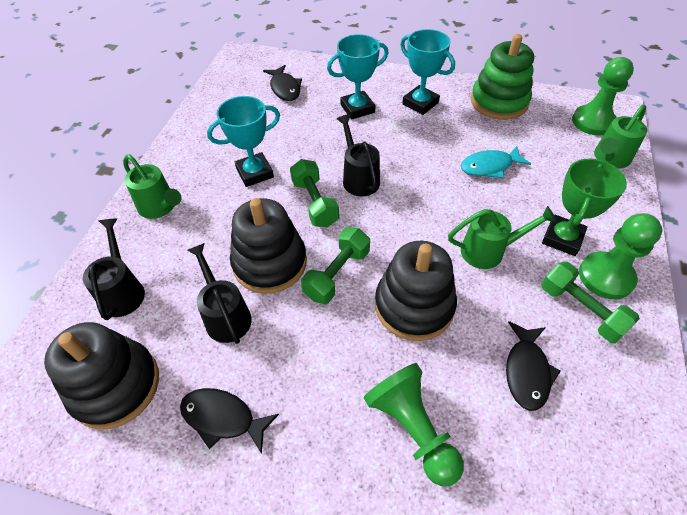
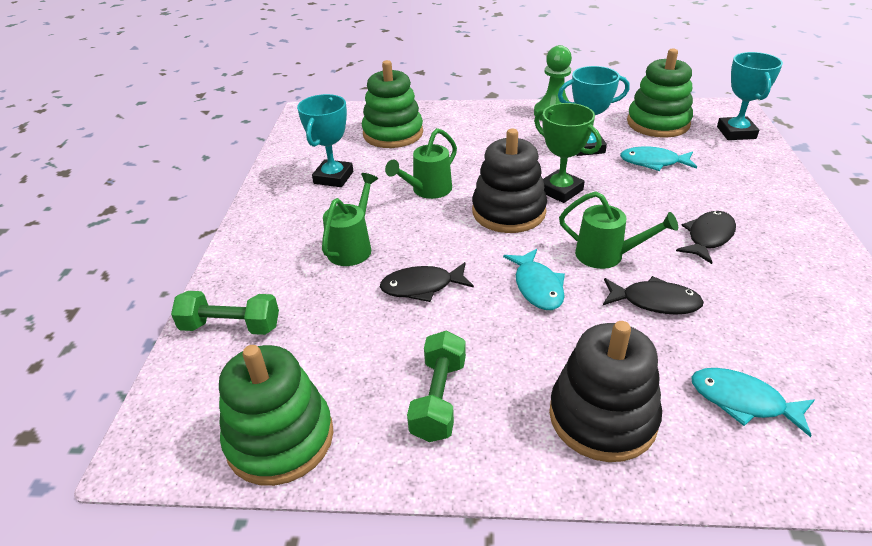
black stacking toy: 3 -> 2
black watering can: 3 -> 0
green dumbbell: 3 -> 2
green pawn: 3 -> 1
green stacking toy: 1 -> 3
turquoise fish: 1 -> 3

